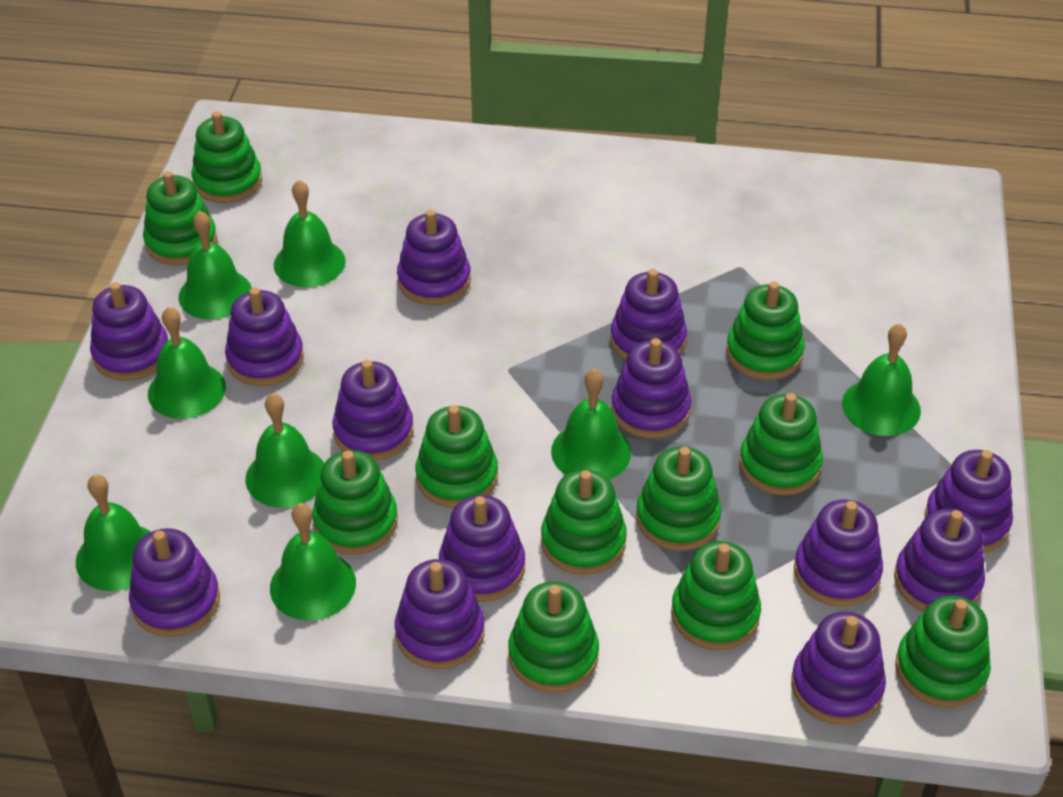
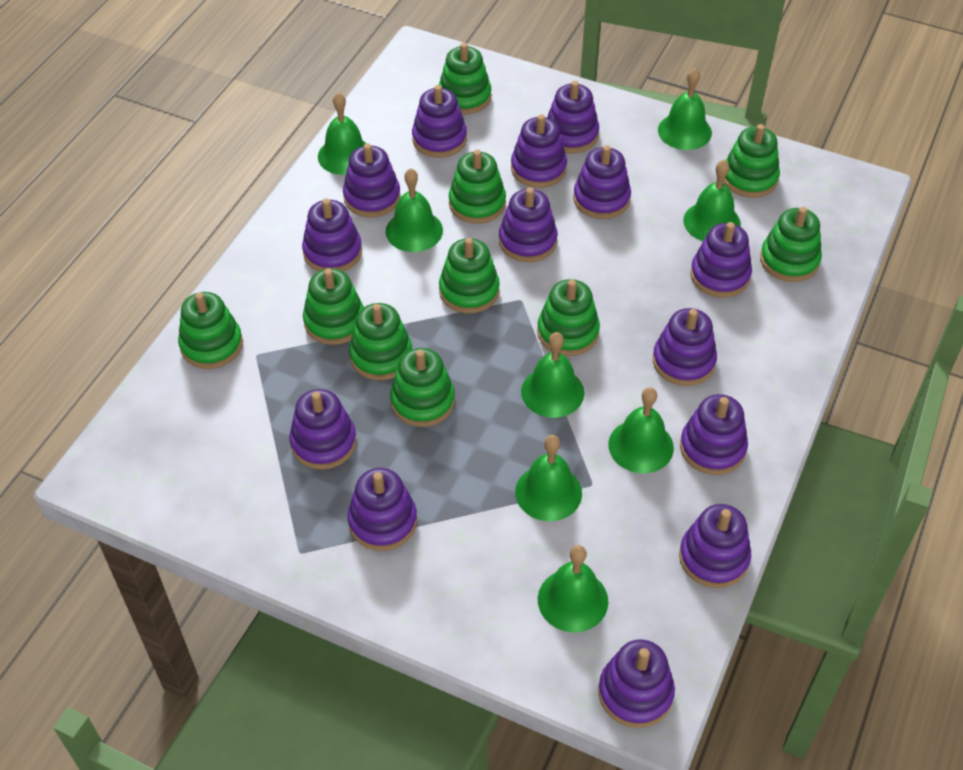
green stacking toy: 11 -> 10
purple stacking toy: 13 -> 14

